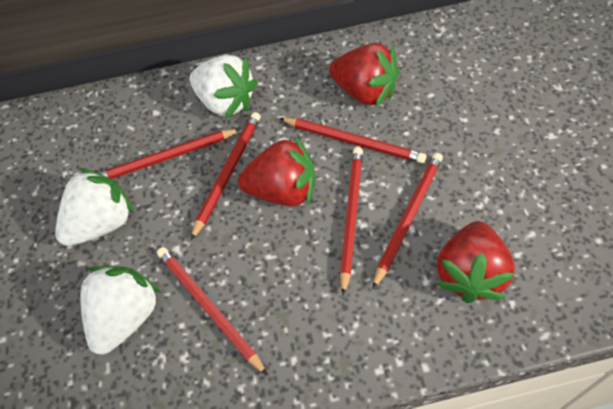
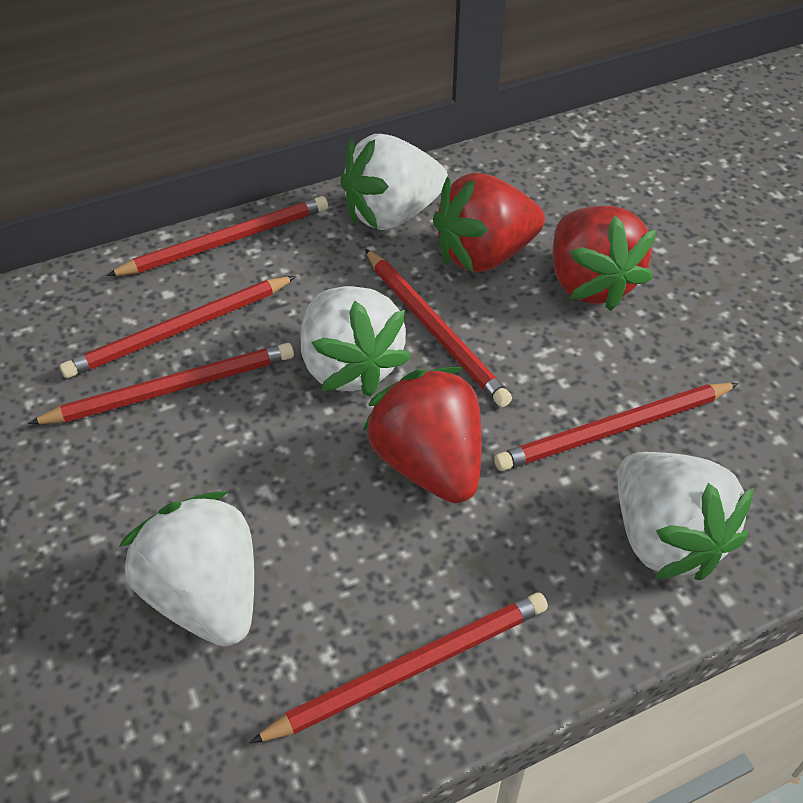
white strawberry: 3 -> 4

